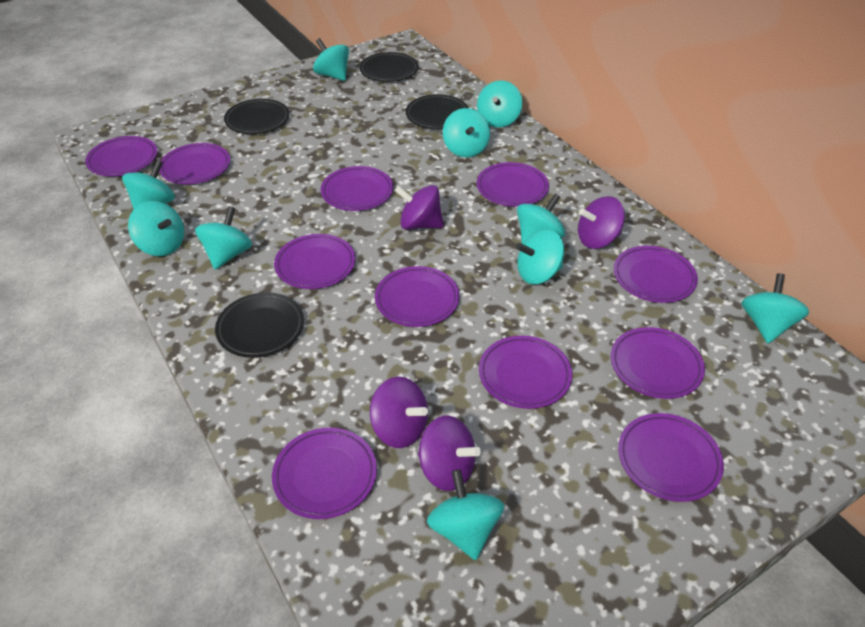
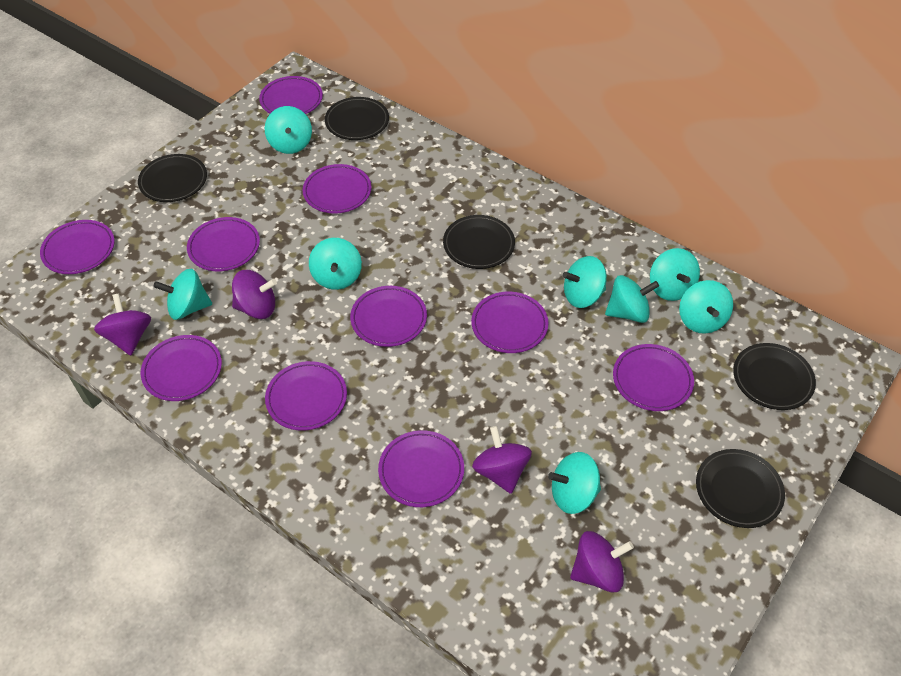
black plate: 4 -> 5
purple plate: 11 -> 10
turquoise spinning top: 10 -> 8

